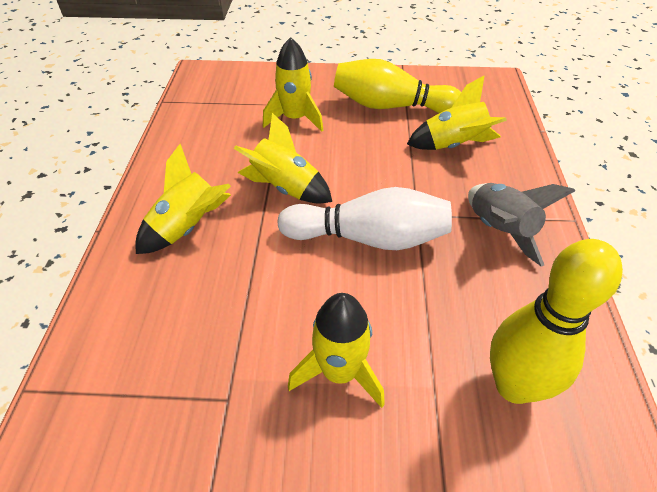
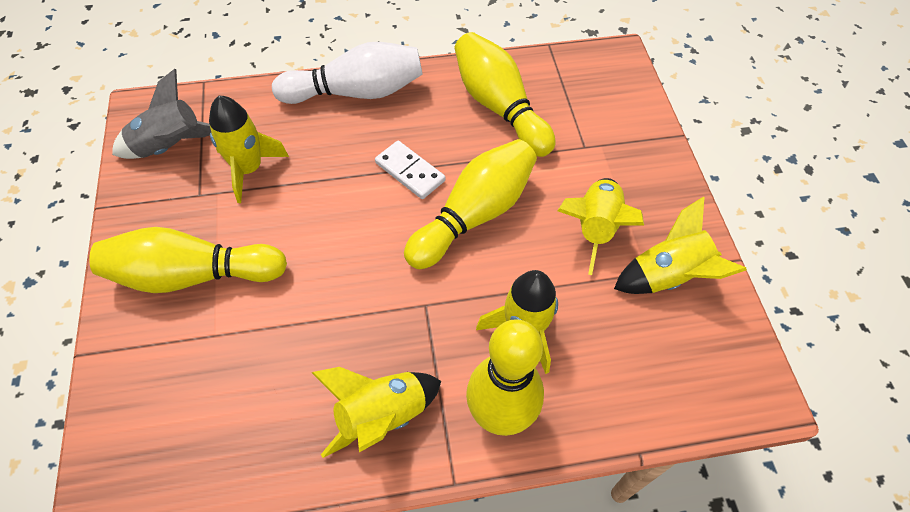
white domino: 0 -> 1
yellow bowling pin: 2 -> 4

